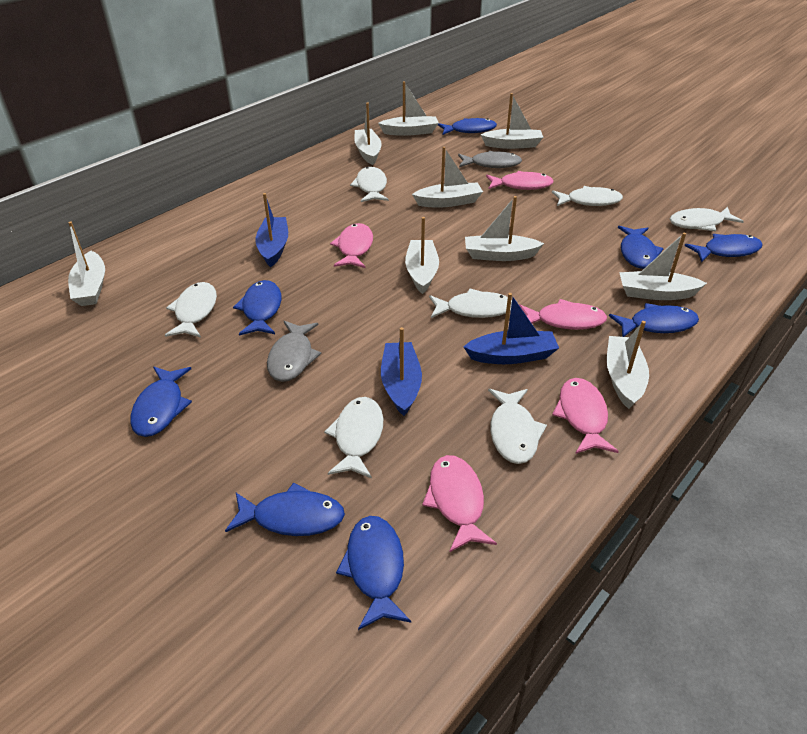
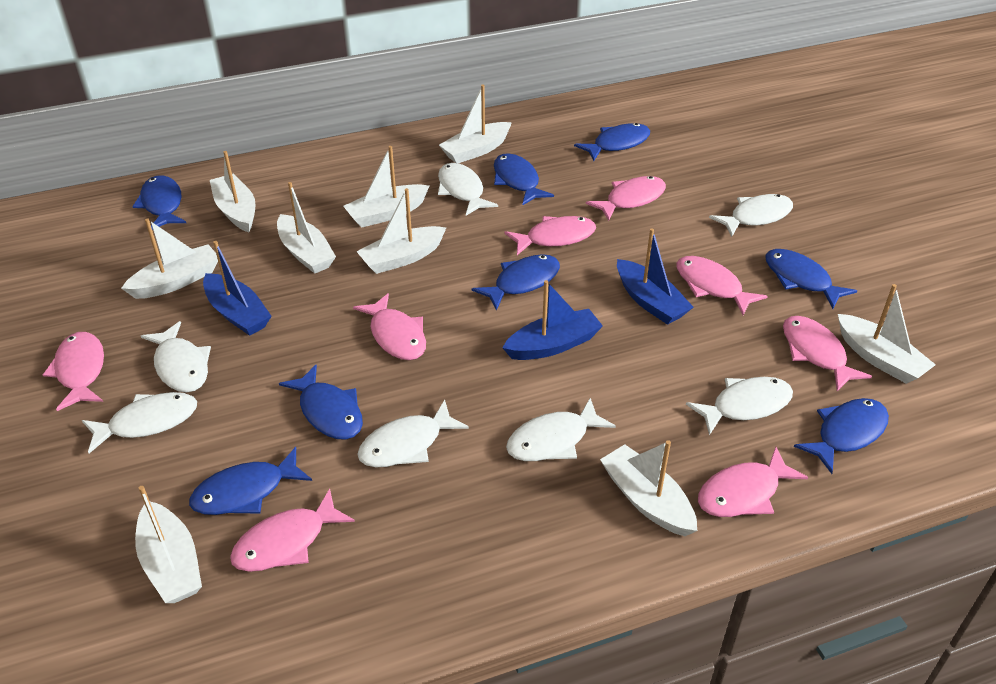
grey fish: 2 -> 0
pink fish: 5 -> 8

